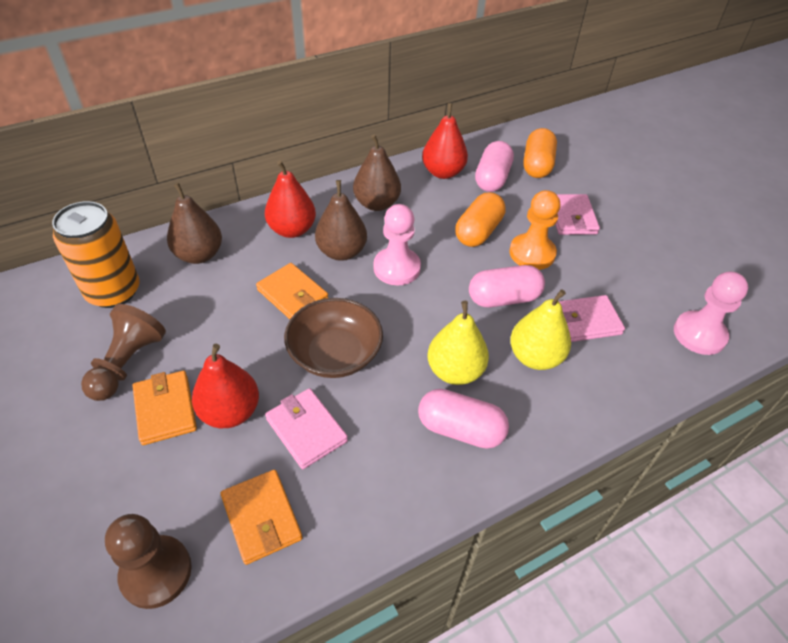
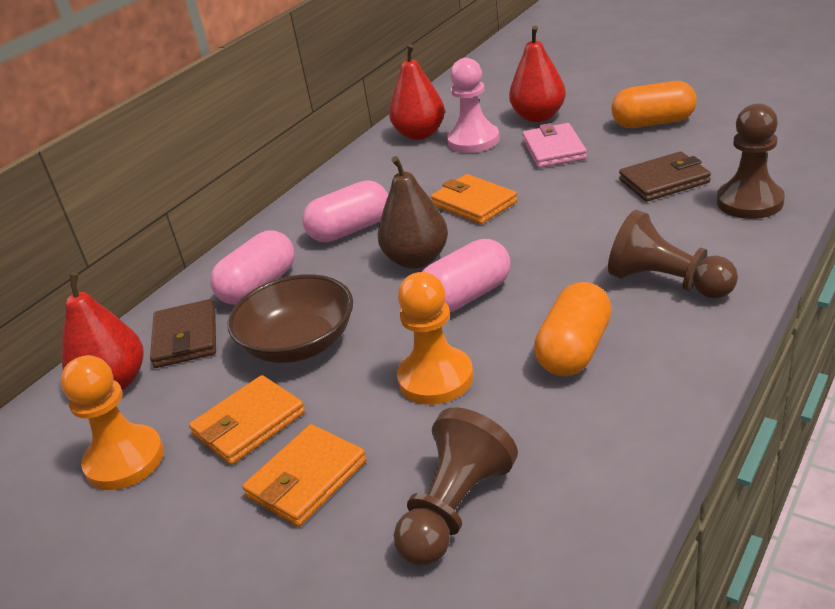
brown pawn: 2 -> 3
brown pear: 3 -> 1
brown wallet: 0 -> 2
orange can: 1 -> 0
orange pawn: 1 -> 2
pink pawn: 2 -> 1
pink wallet: 3 -> 1
yellow pear: 2 -> 0

